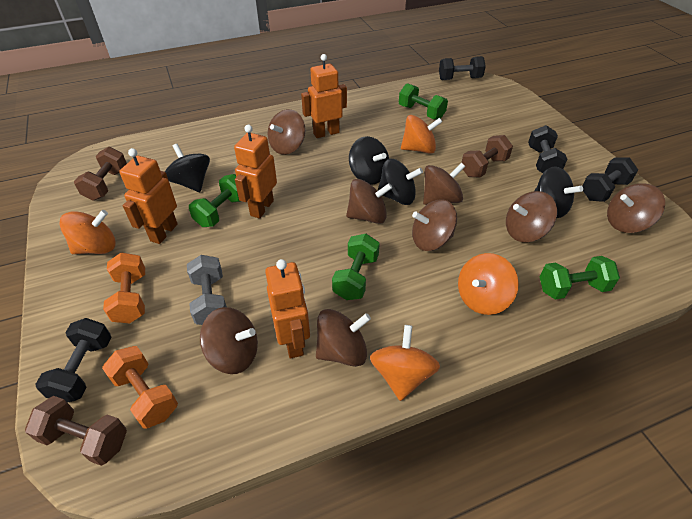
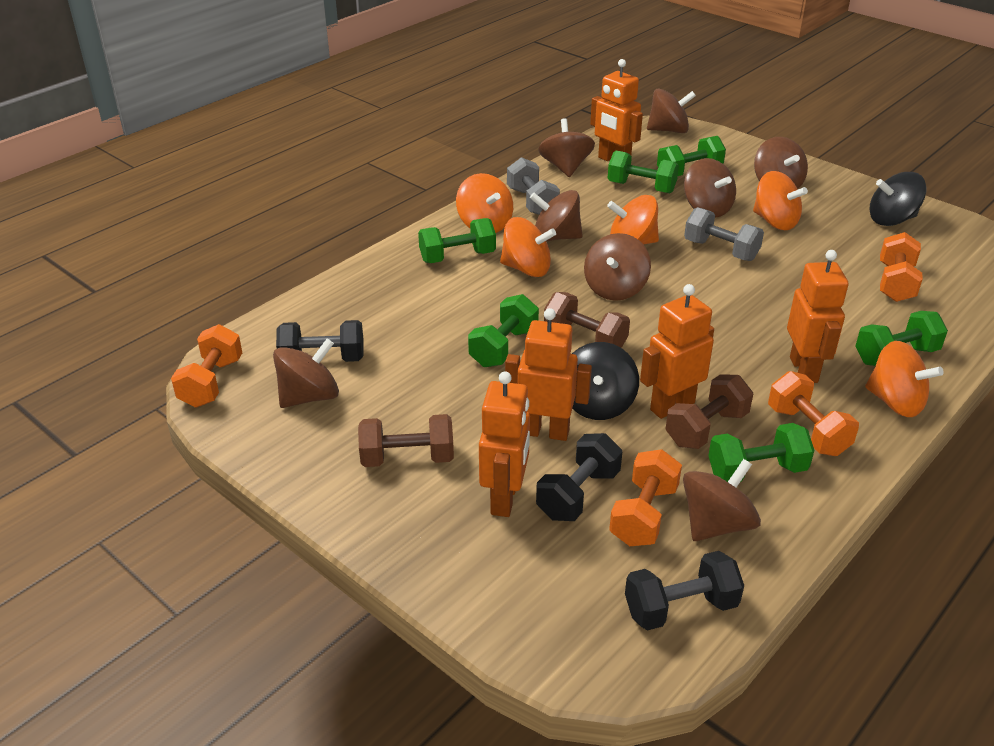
black dumbbell: 4 -> 3
black spinning top: 4 -> 2
green dumbbell: 4 -> 6
grey dumbbell: 1 -> 2
orange dumbbell: 2 -> 4
orange robot: 4 -> 5
orange spinning top: 4 -> 5

